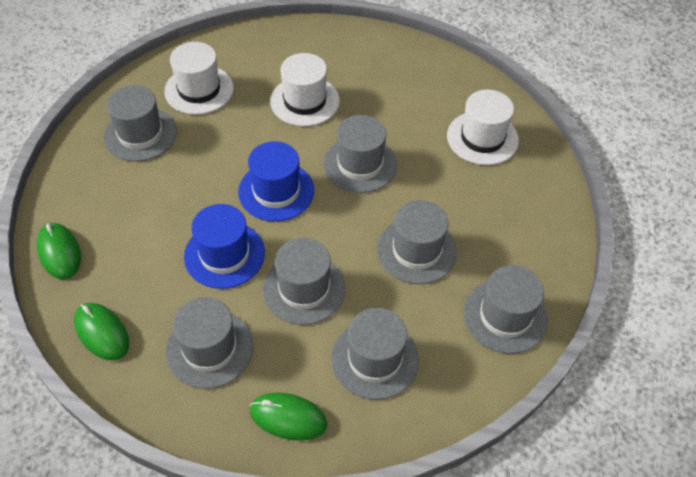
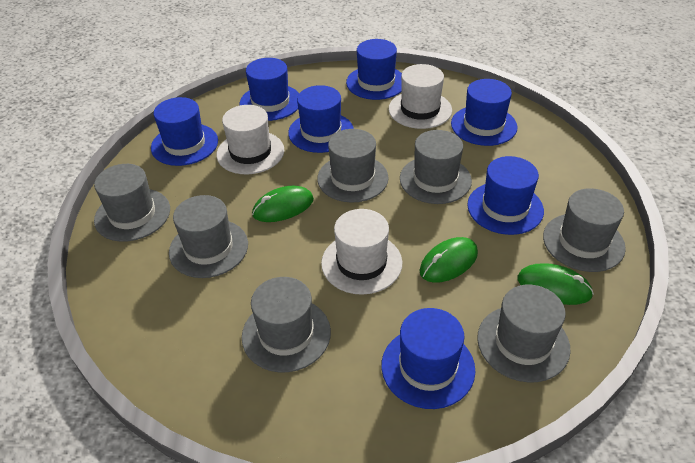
blue hat: 2 -> 7

